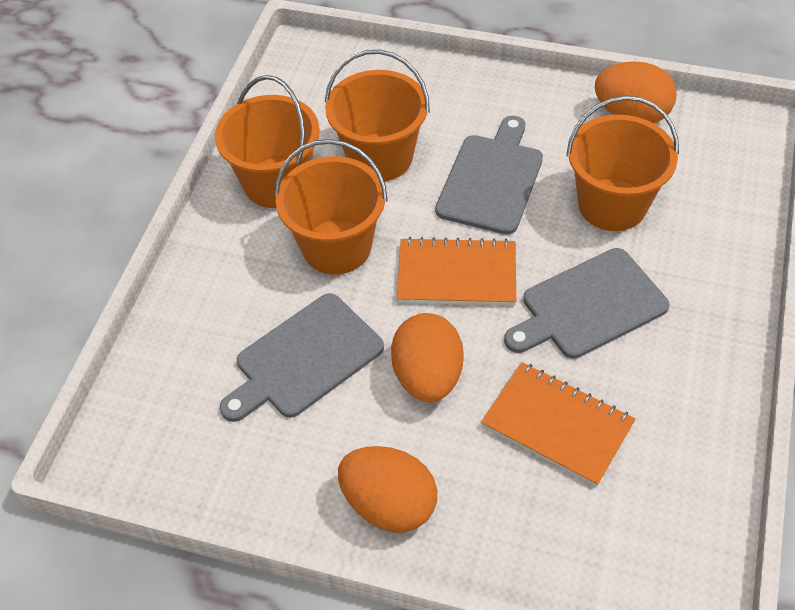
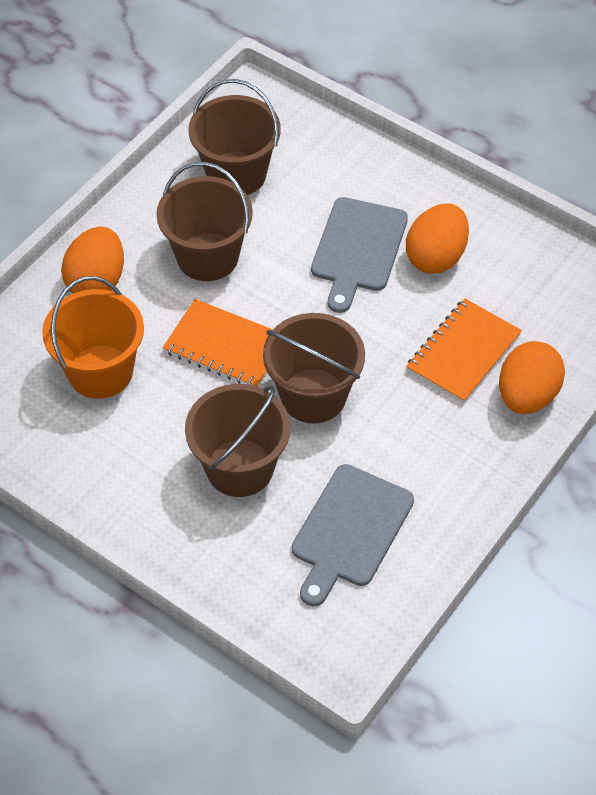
brown bucket: 0 -> 4
grey cutting board: 3 -> 2
orange bucket: 4 -> 1

